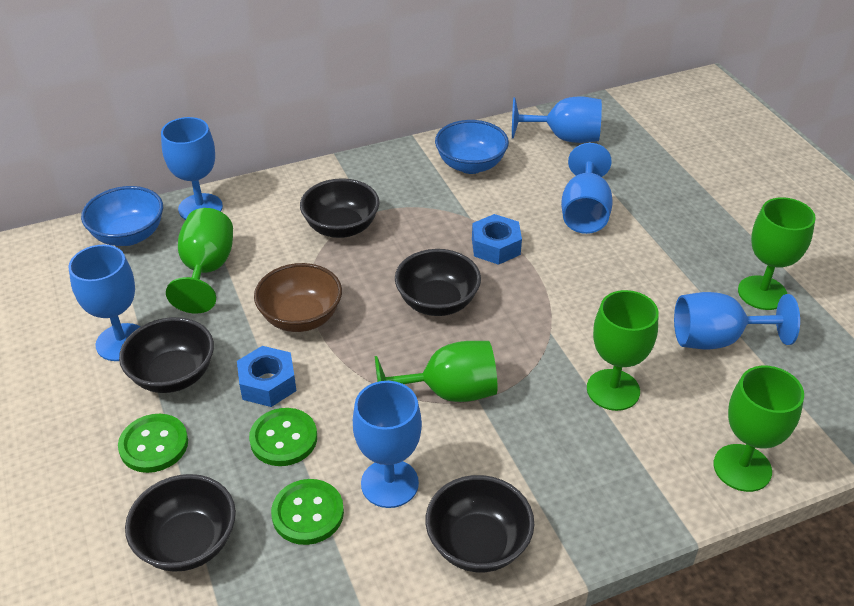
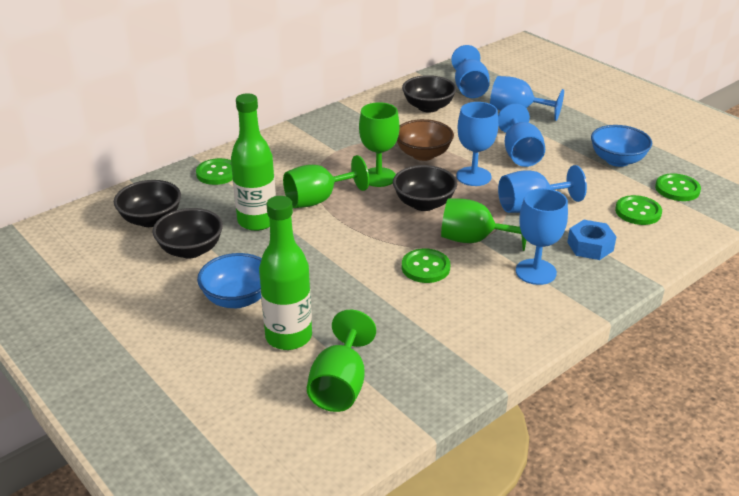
black bowl: 5 -> 4
blue nut: 2 -> 1
green bottle: 0 -> 2
green button: 3 -> 4
green goblet: 5 -> 4

